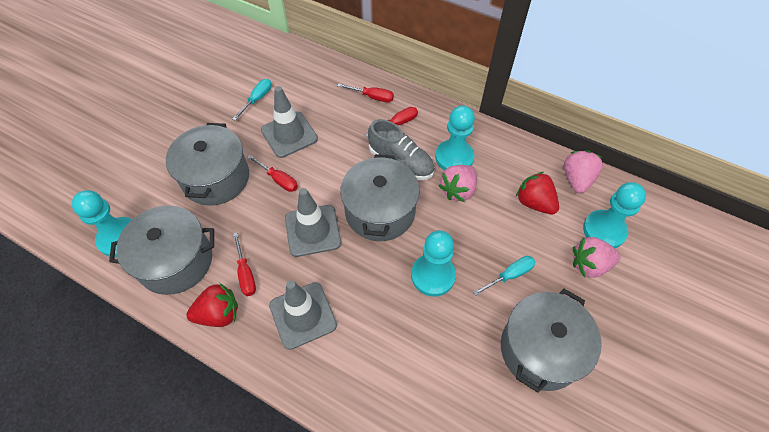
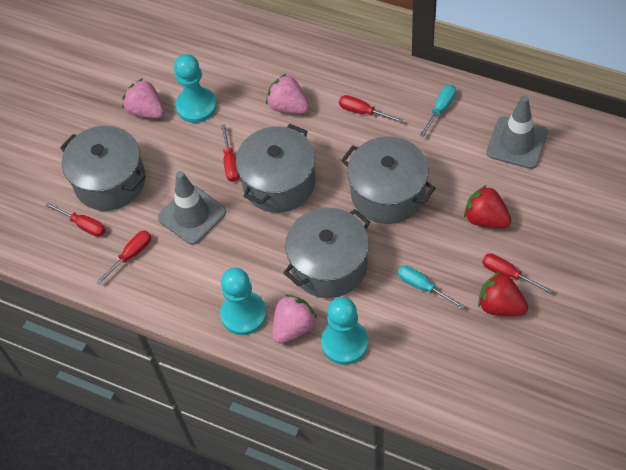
grey shoe: 1 -> 0
grey traffic cone: 3 -> 2
red screwdriver: 4 -> 5
turquoise pawn: 4 -> 3

